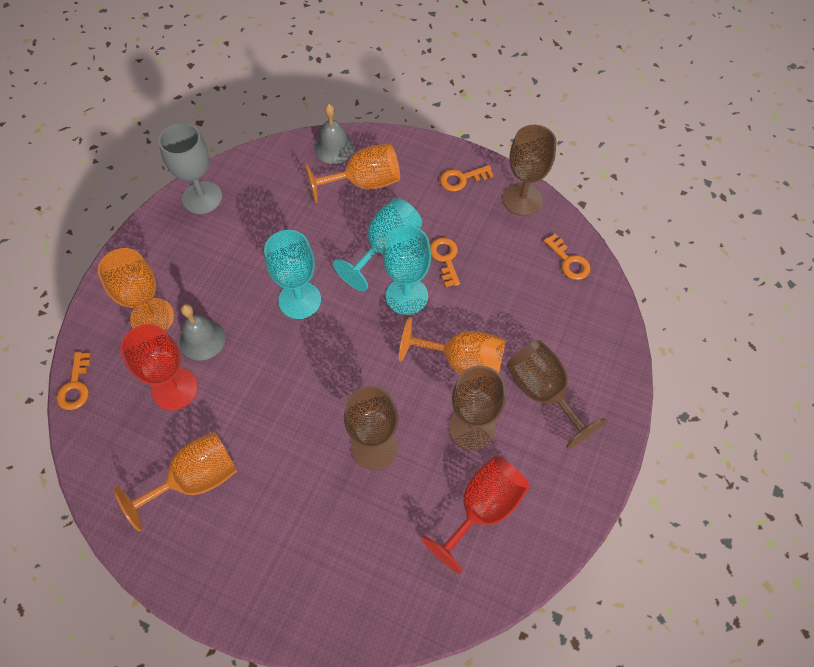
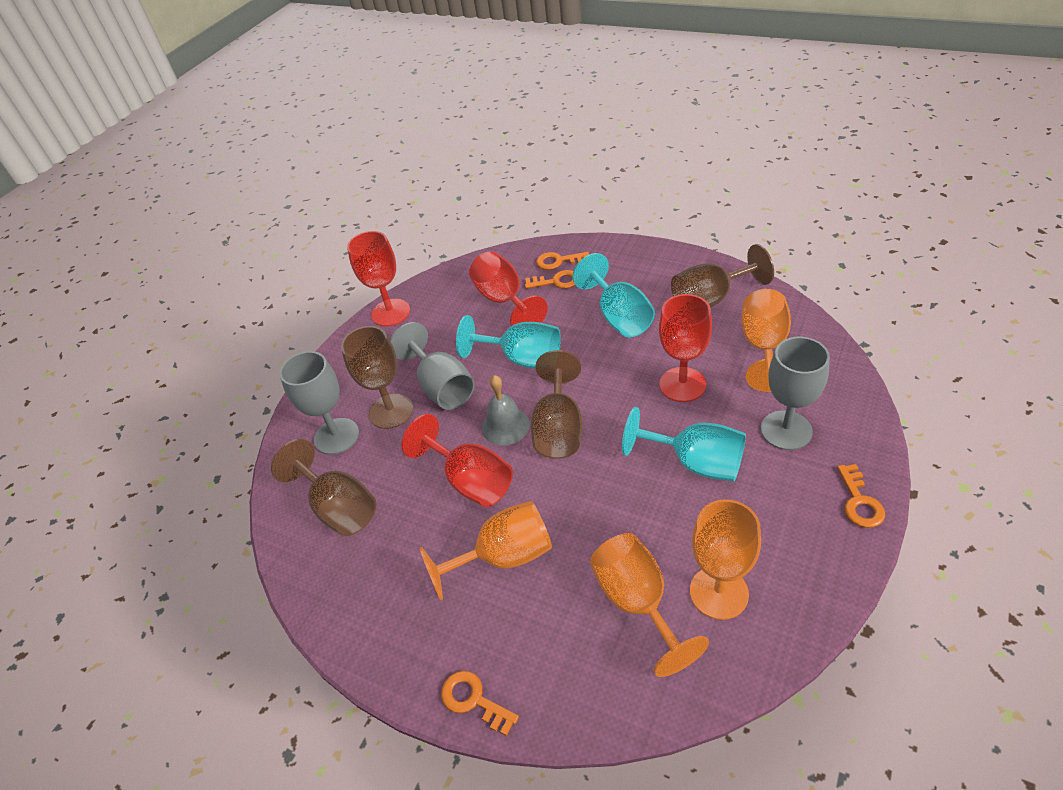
grey bell: 2 -> 1
grey goblet: 1 -> 3
red goblet: 2 -> 4

